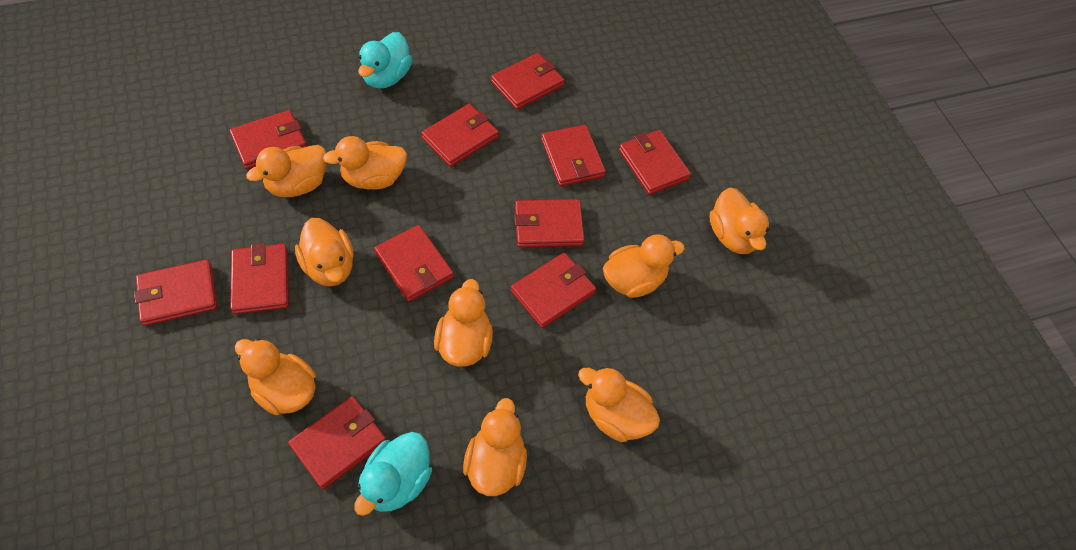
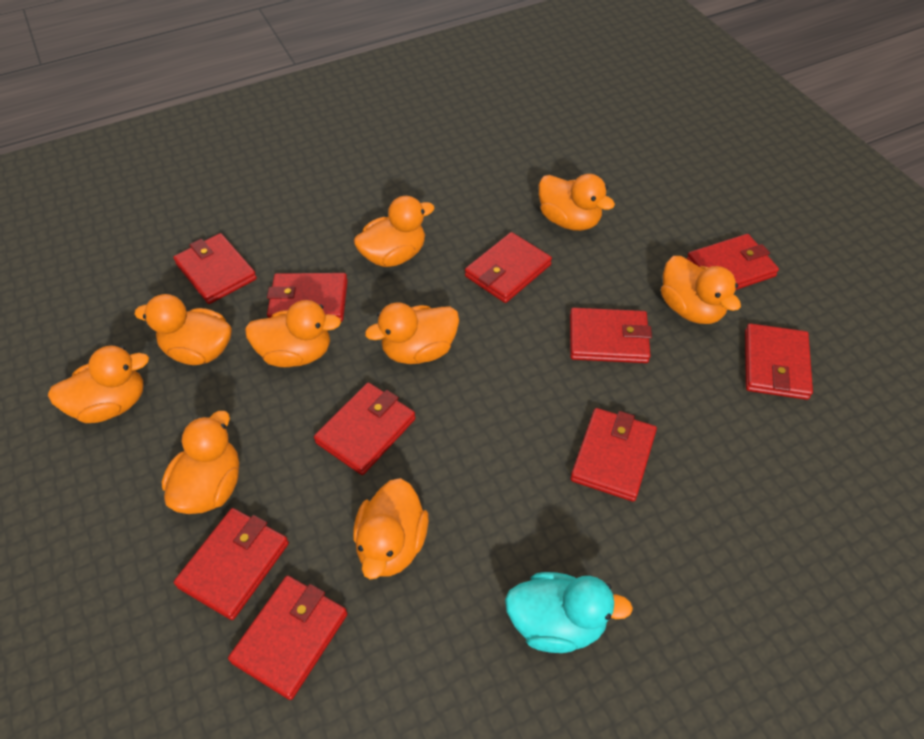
red wallet: 11 -> 10
turquoise duck: 2 -> 1

